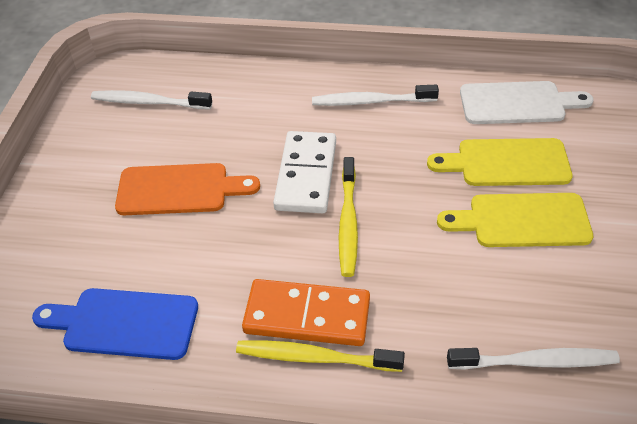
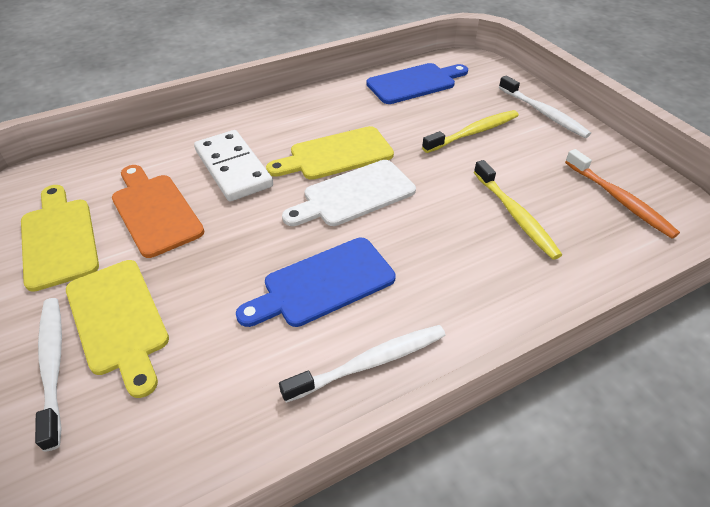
blue cutting board: 1 -> 2
orange domino: 1 -> 0
orange toothbrush: 0 -> 1
yellow cutting board: 2 -> 3

